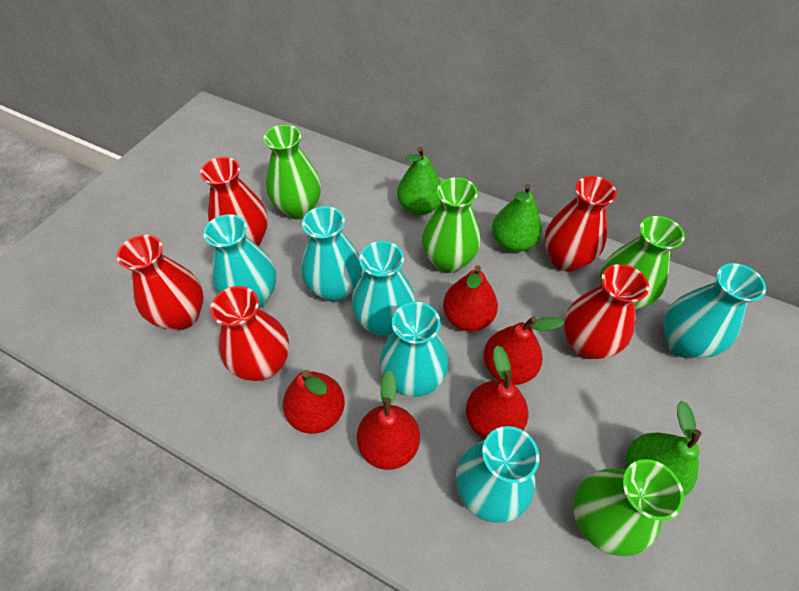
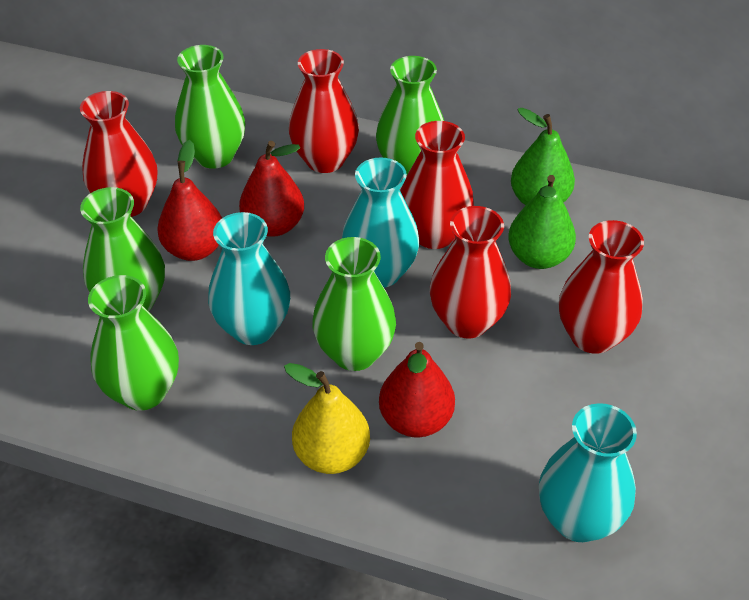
green pear: 3 -> 2
green vase: 4 -> 5
red pear: 5 -> 3
turquoise vase: 6 -> 3
yellow pear: 0 -> 1

